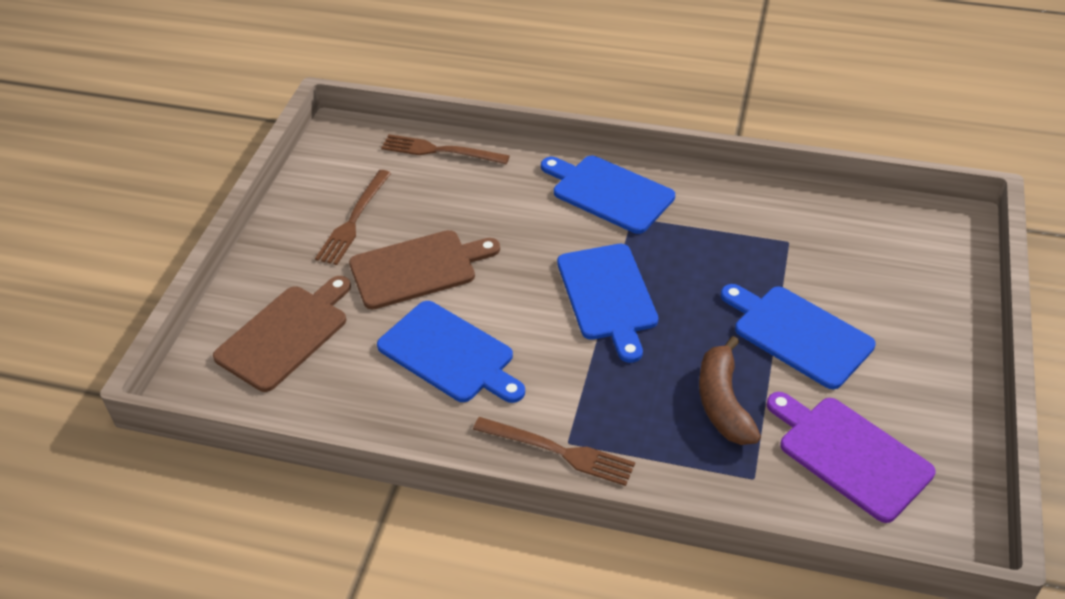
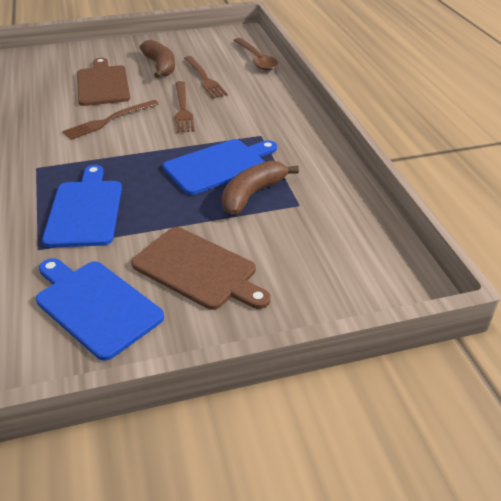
blue cutting board: 4 -> 3
brown banana: 1 -> 2
brown spoon: 0 -> 1
purple cutting board: 1 -> 0

